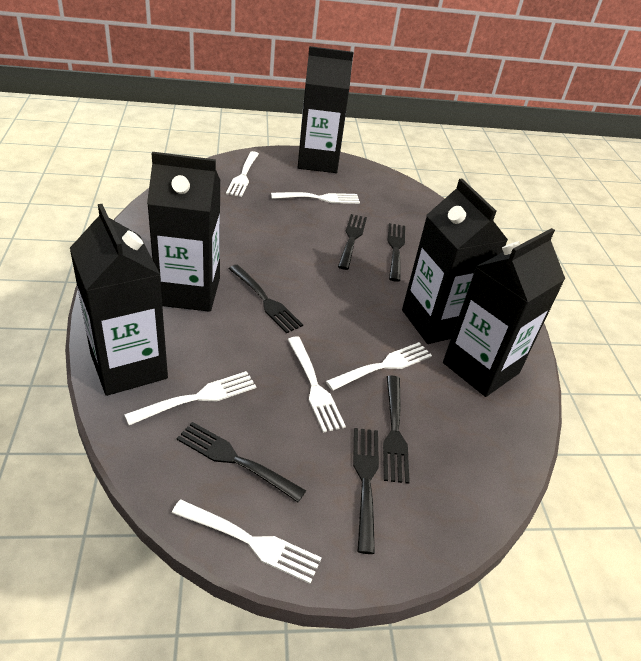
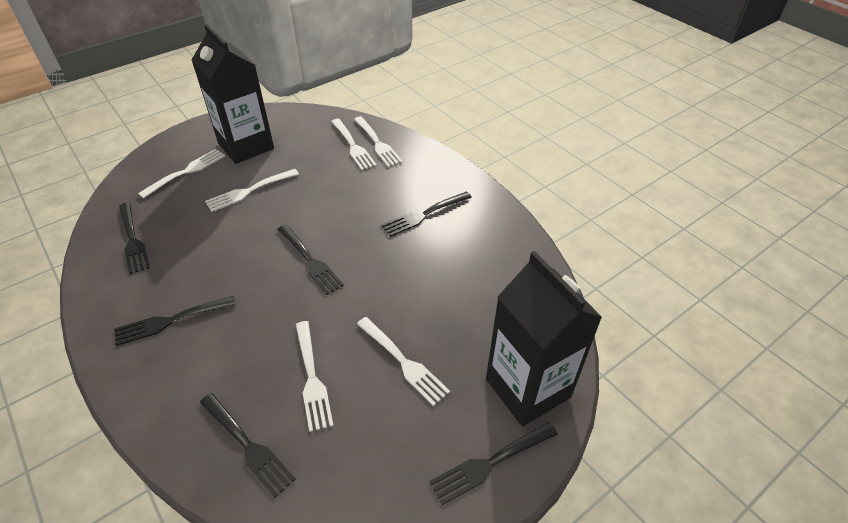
black carton: 5 -> 2

